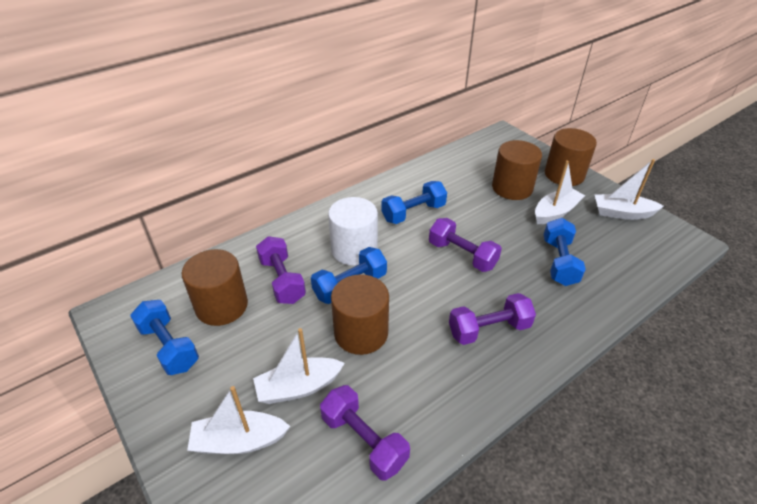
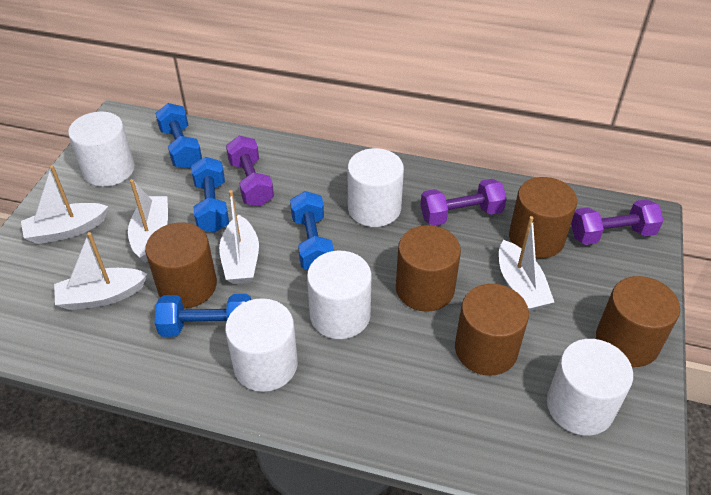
brown cylinder: 4 -> 5
purple dumbbell: 4 -> 3
white boat: 4 -> 5
white cylinder: 1 -> 5

